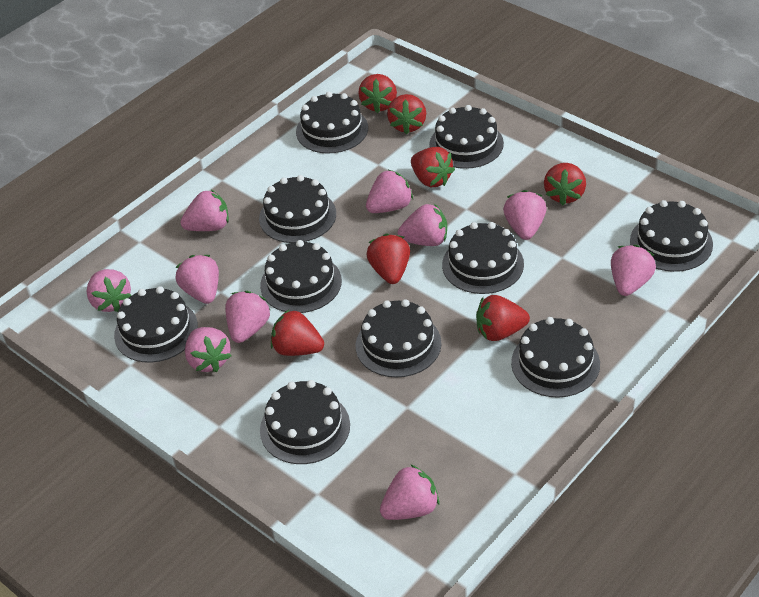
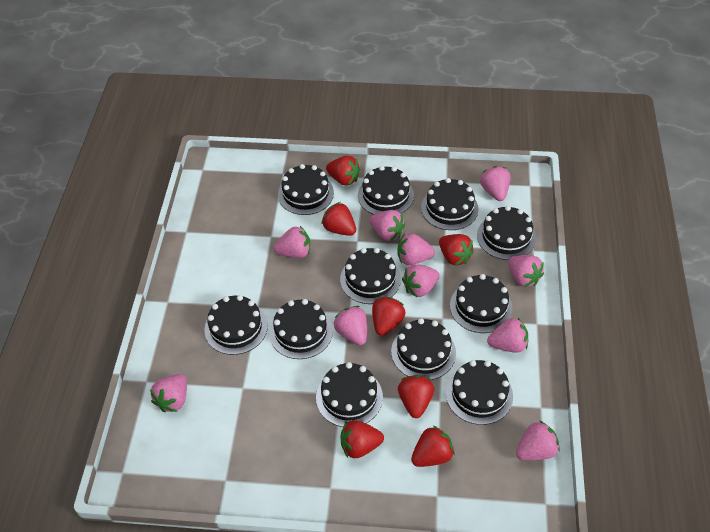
black cake: 10 -> 11

